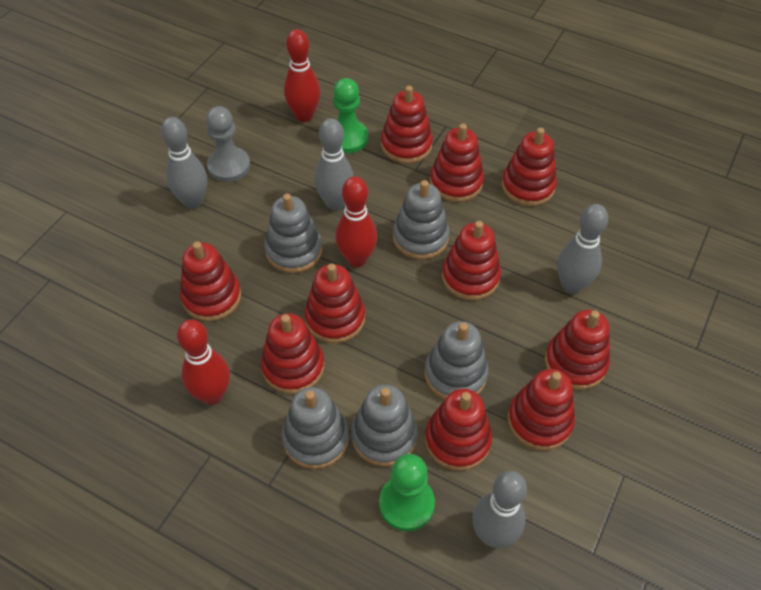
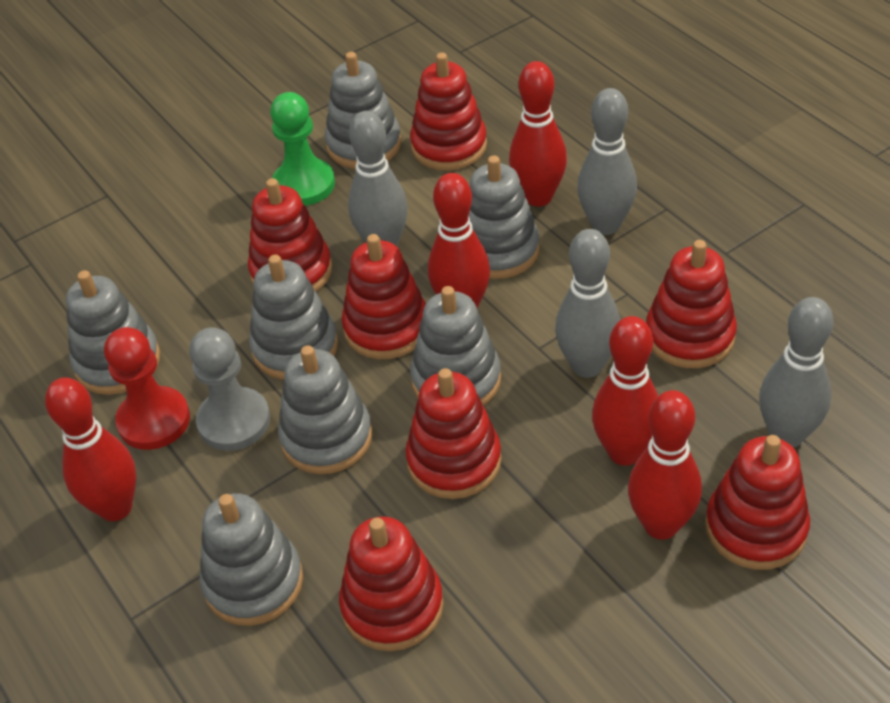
green pawn: 2 -> 1
grey stacking toy: 5 -> 7
red bowling pin: 3 -> 5
red pawn: 0 -> 1
red stacking toy: 10 -> 7

